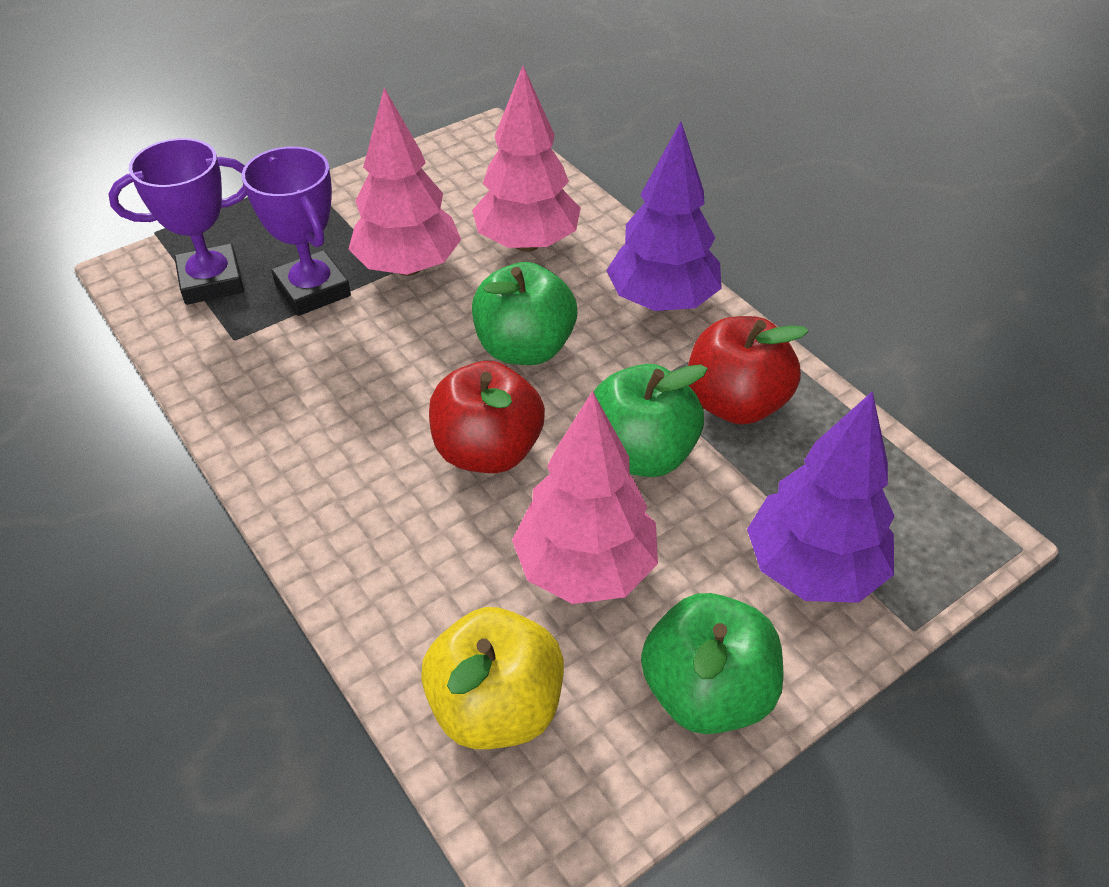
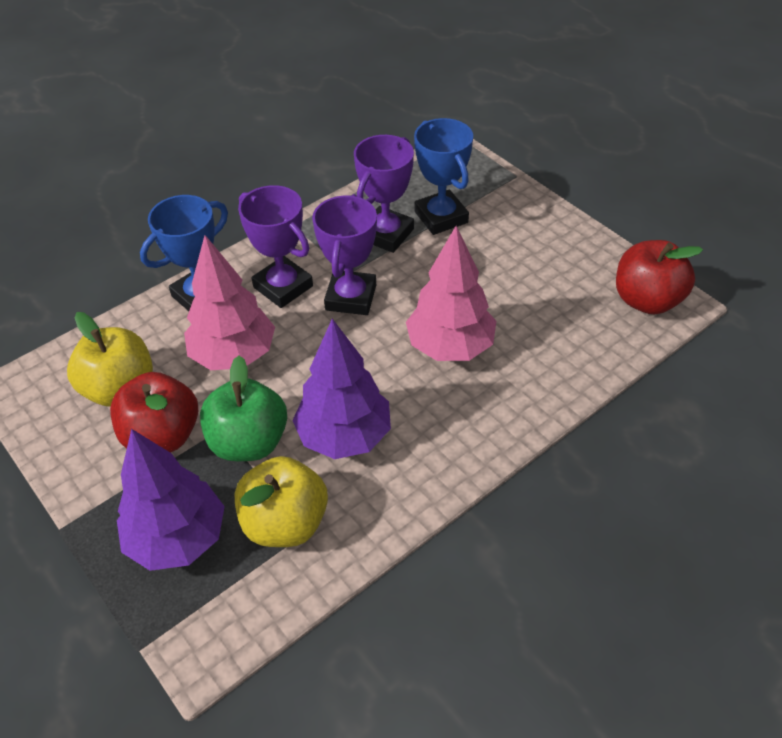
blue trophy: 0 -> 2
green apple: 3 -> 1
pink tree: 3 -> 2
purple trophy: 2 -> 3
yellow apple: 1 -> 2

